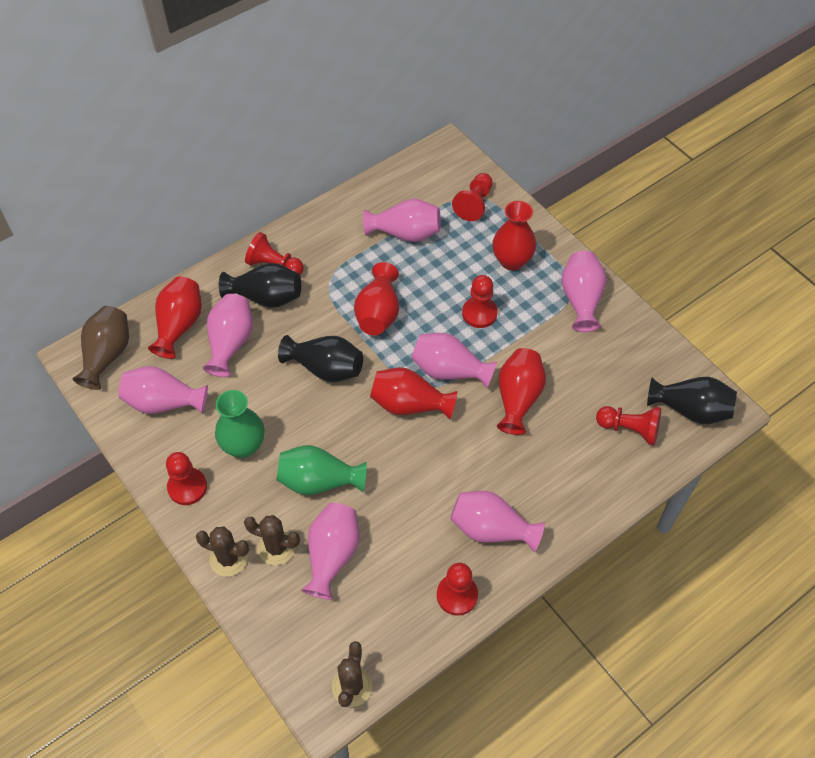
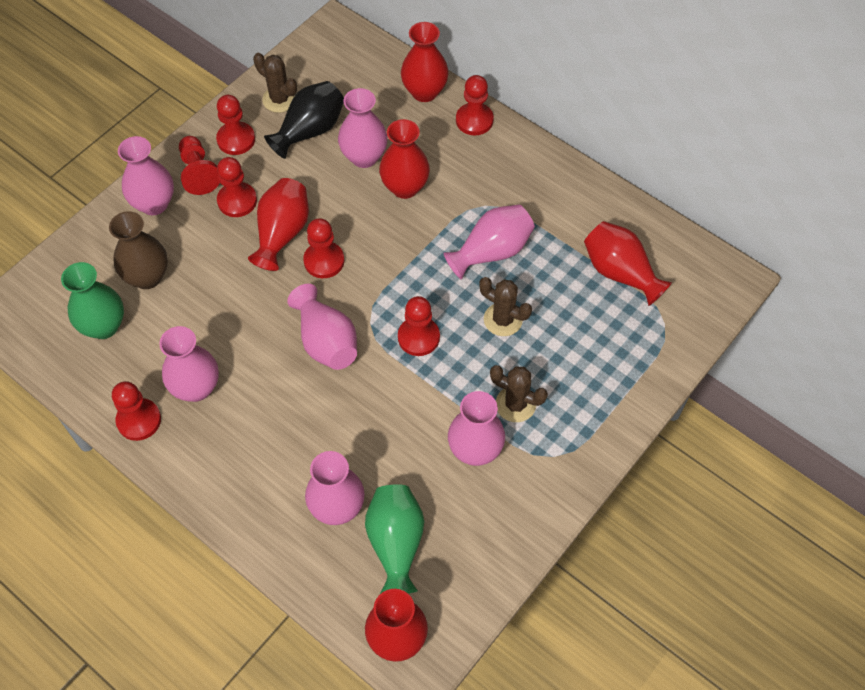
black vase: 3 -> 1
red pawn: 6 -> 7

